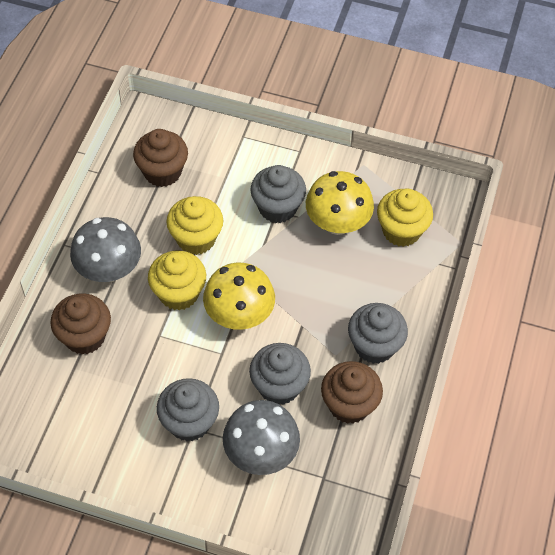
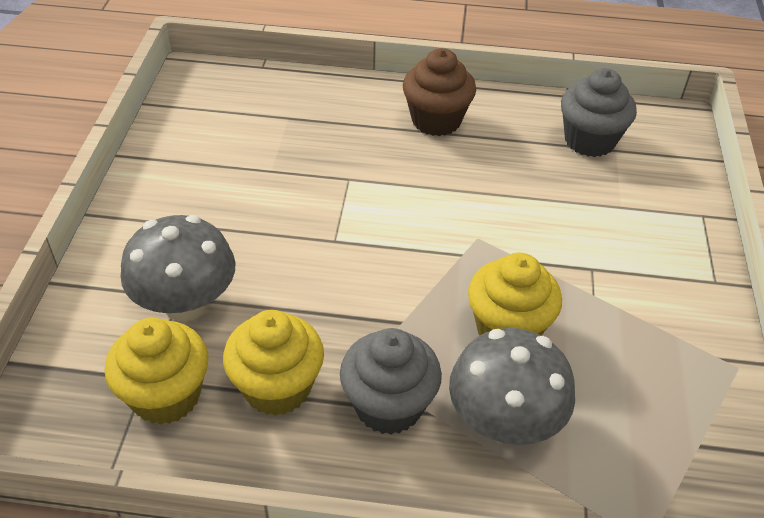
brown cupcake: 3 -> 1
grey cupcake: 4 -> 2
yellow mushroom: 2 -> 0

